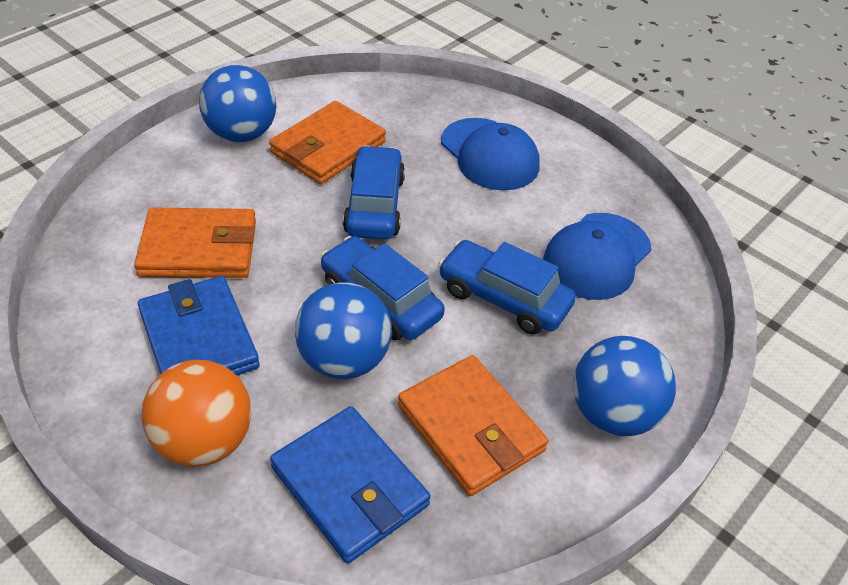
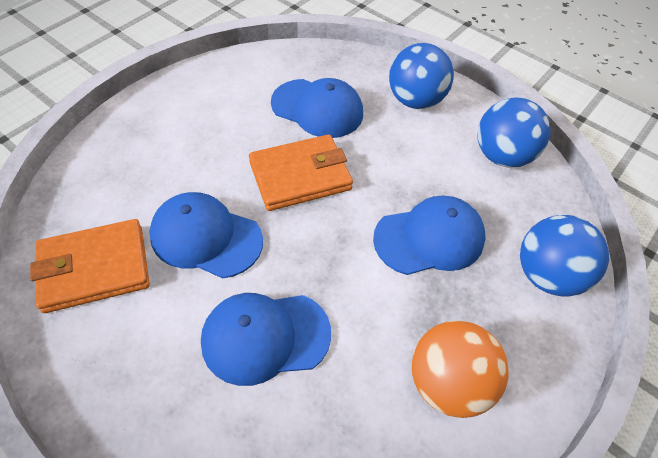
blue cap: 2 -> 4
blue car: 3 -> 0
blue wallet: 2 -> 0
orange wallet: 3 -> 2

